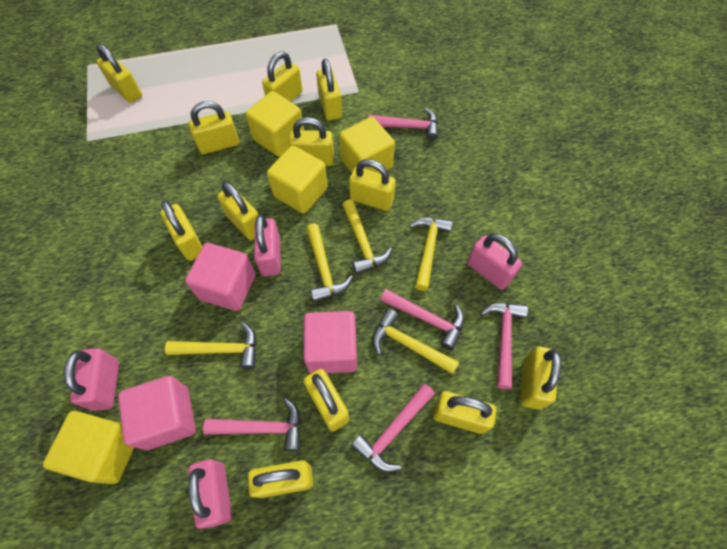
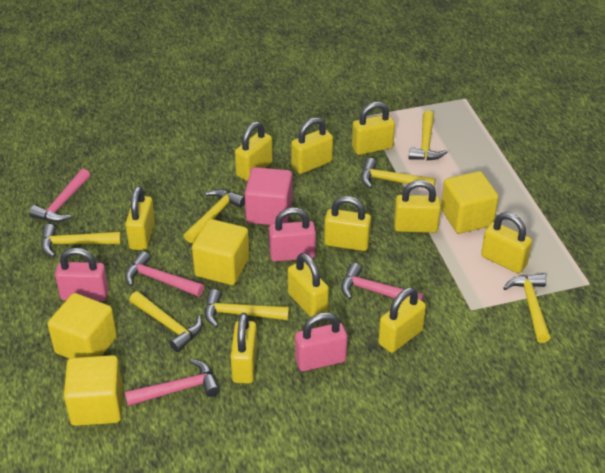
pink cube: 3 -> 1
pink hammer: 5 -> 4
pink padlock: 4 -> 3
yellow hammer: 5 -> 7
yellow padlock: 12 -> 10

